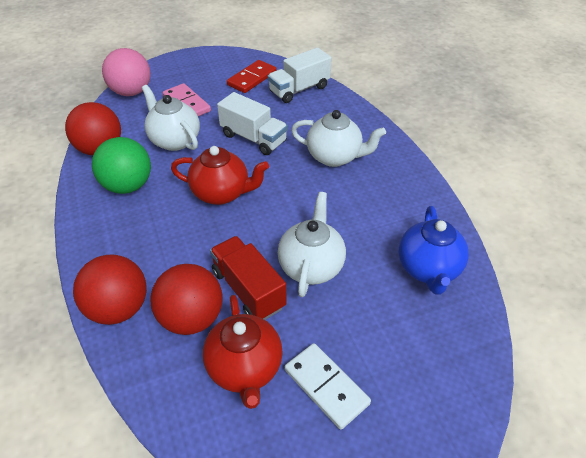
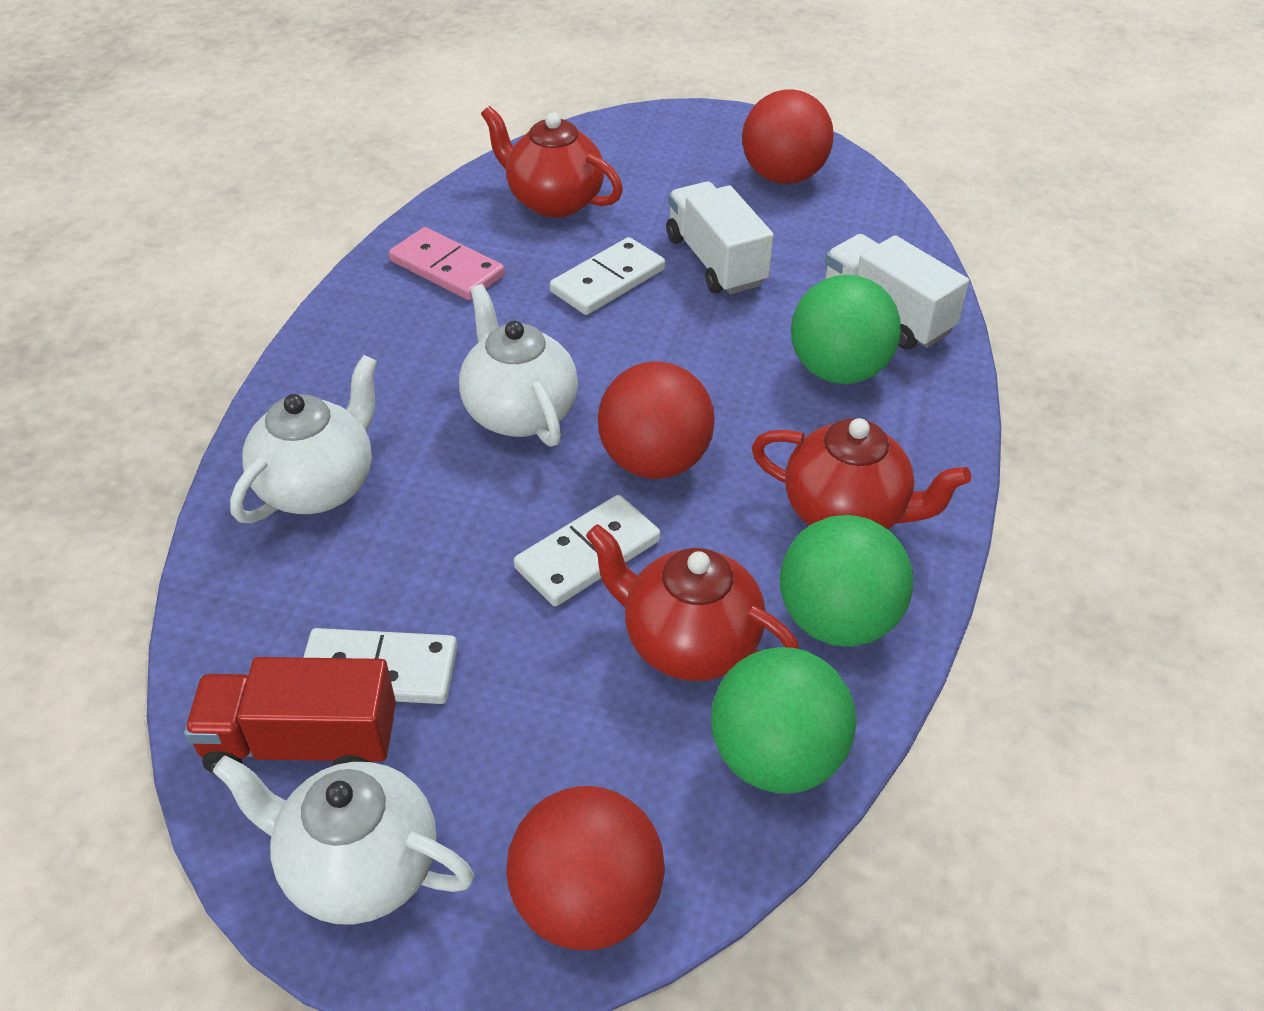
blue teapot: 1 -> 0
green ball: 1 -> 3
pink ball: 1 -> 0
red domino: 1 -> 0
red teapot: 2 -> 3
white domino: 1 -> 3

